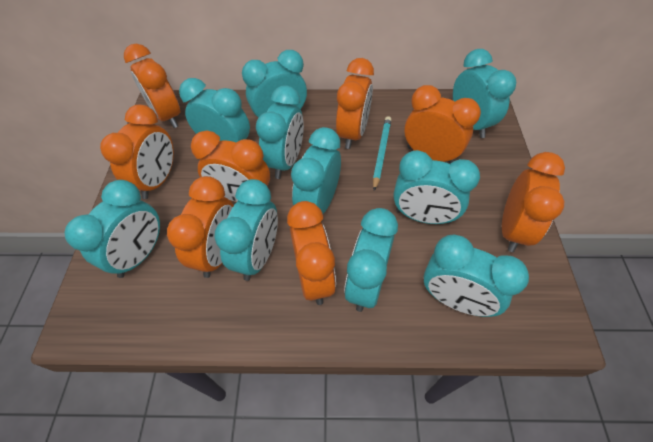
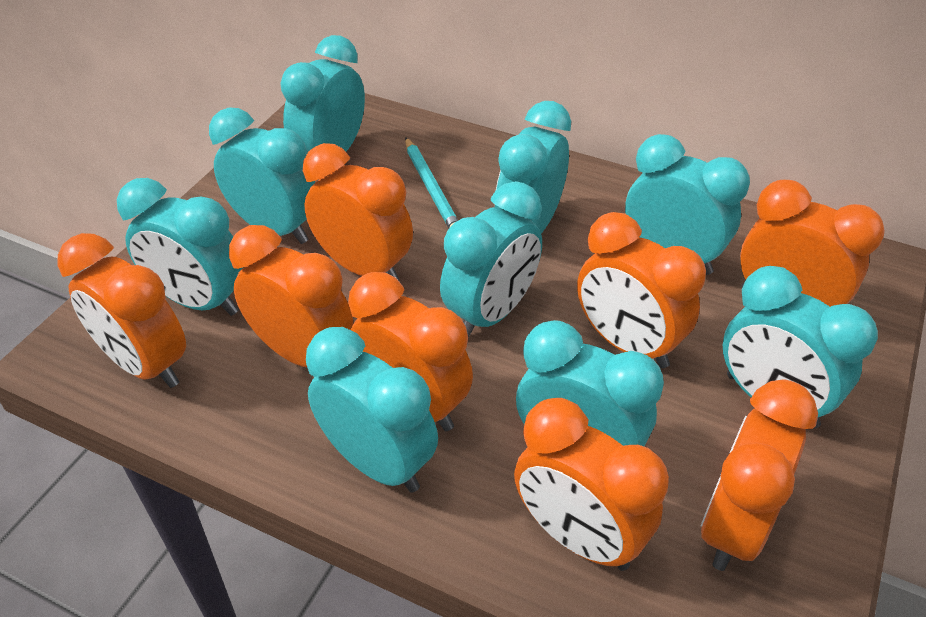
turquoise clock: 10 -> 9

